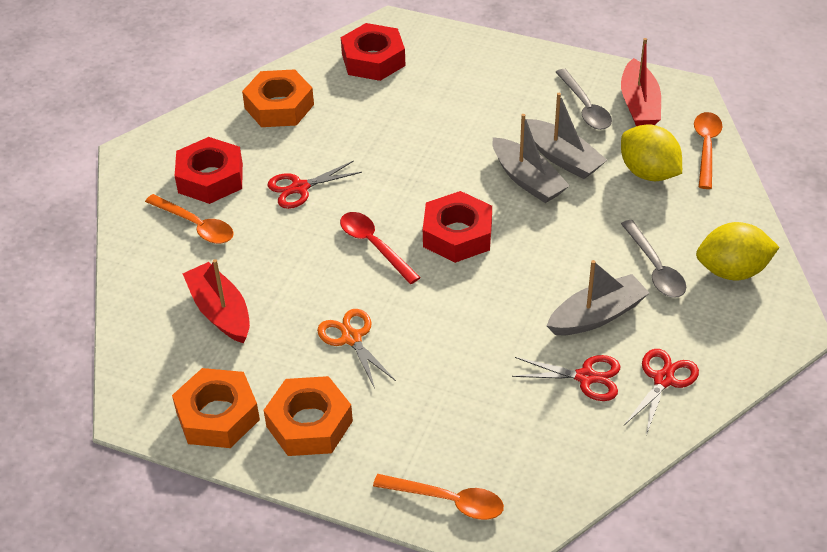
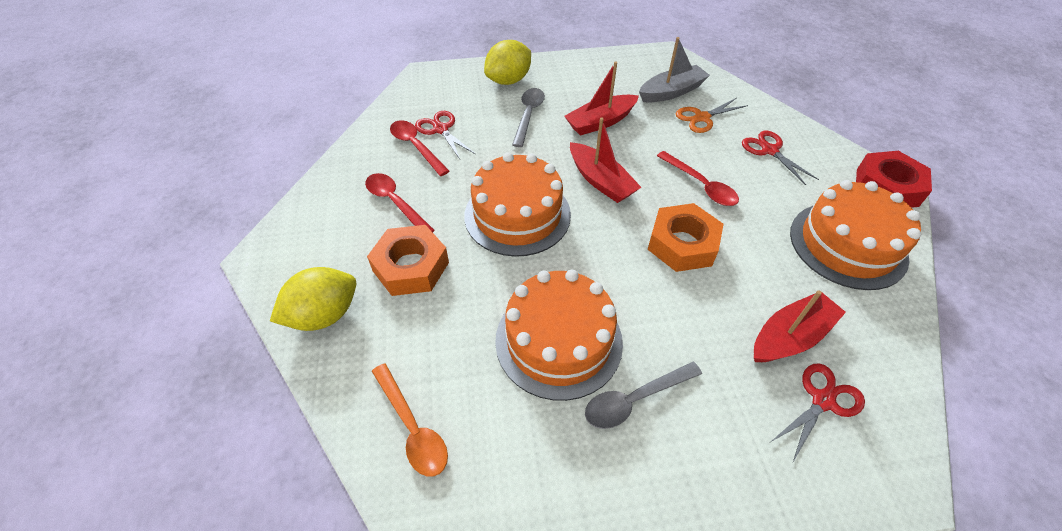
grey boat: 3 -> 1
orange cake: 0 -> 3
orange nut: 3 -> 2
orange spoon: 3 -> 1
red boat: 2 -> 3
red nut: 3 -> 1
red spoon: 1 -> 3

